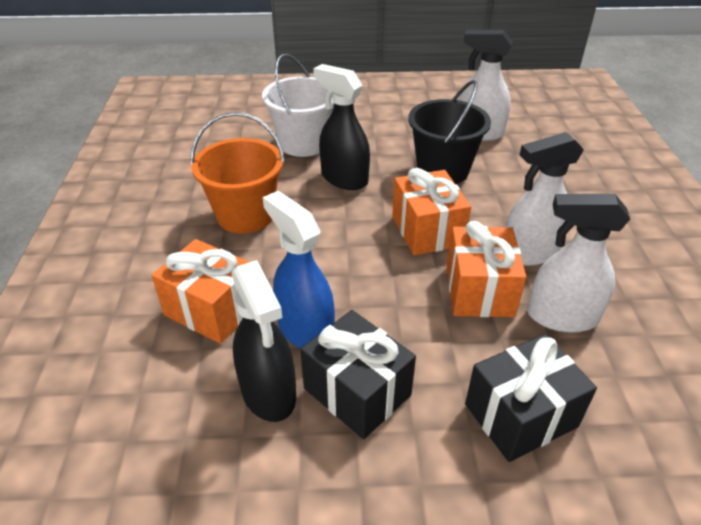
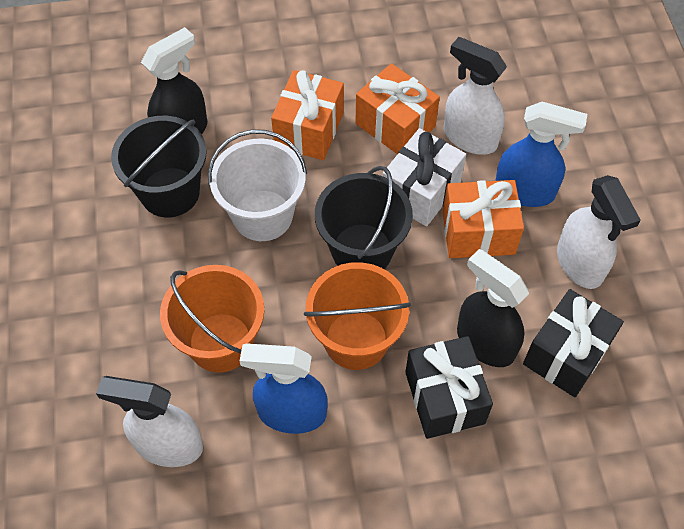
black bucket: 1 -> 2
blue spray bottle: 1 -> 2
orange bucket: 1 -> 2
white gift: 0 -> 1

